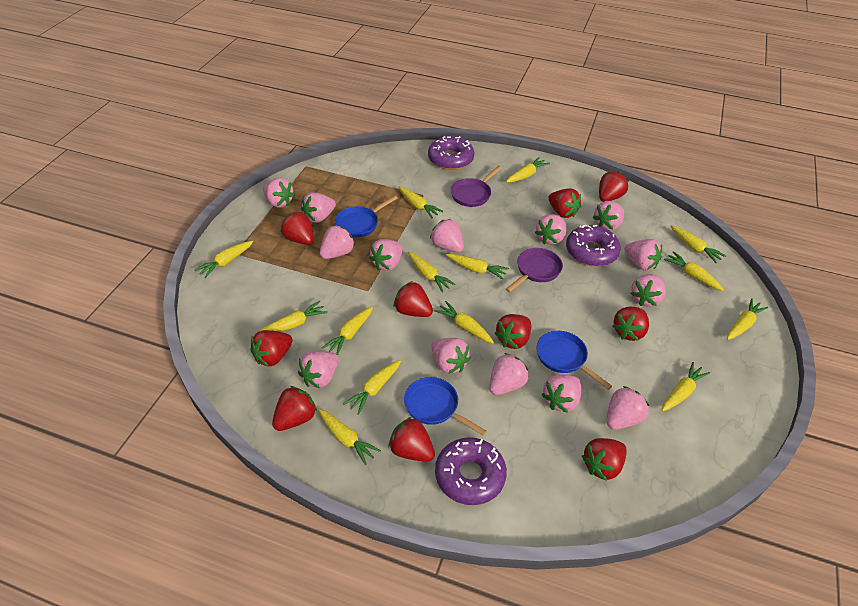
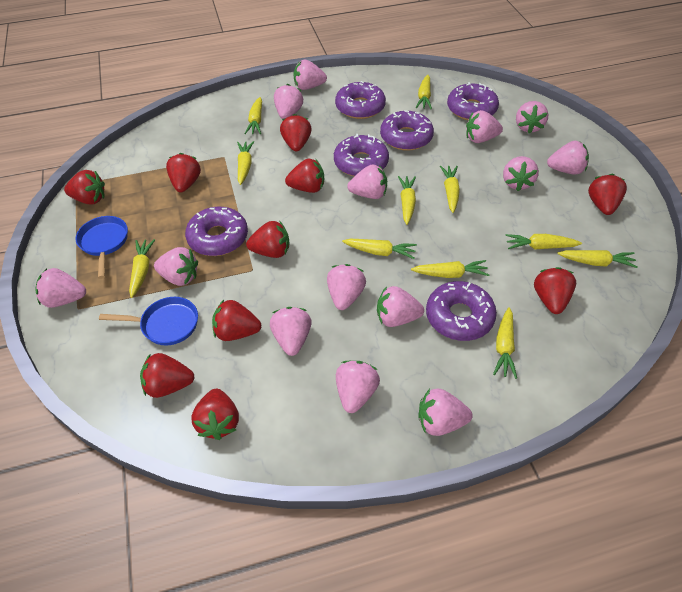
blue pan: 3 -> 2
purple donut: 3 -> 6
purple pan: 2 -> 0
yellow carrot: 14 -> 11

